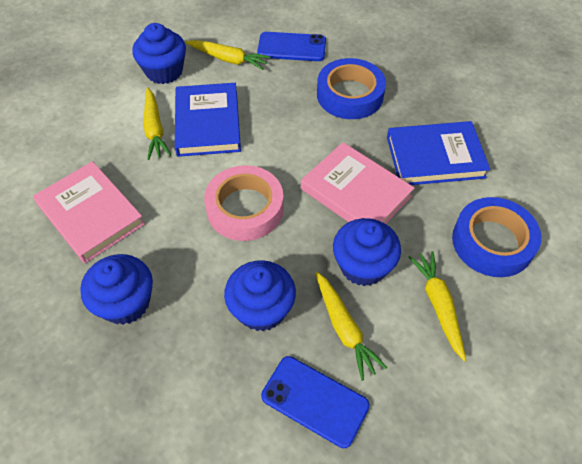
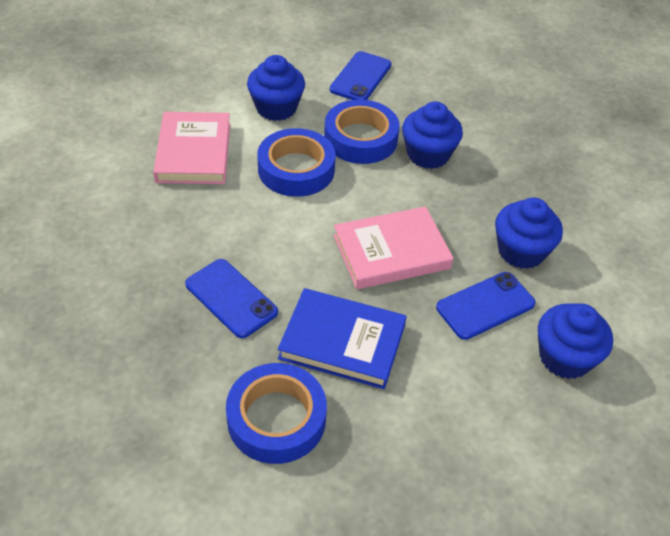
blue book: 2 -> 1
blue phone: 2 -> 3
blue tape: 2 -> 3
pink tape: 1 -> 0
yellow carrot: 4 -> 0

